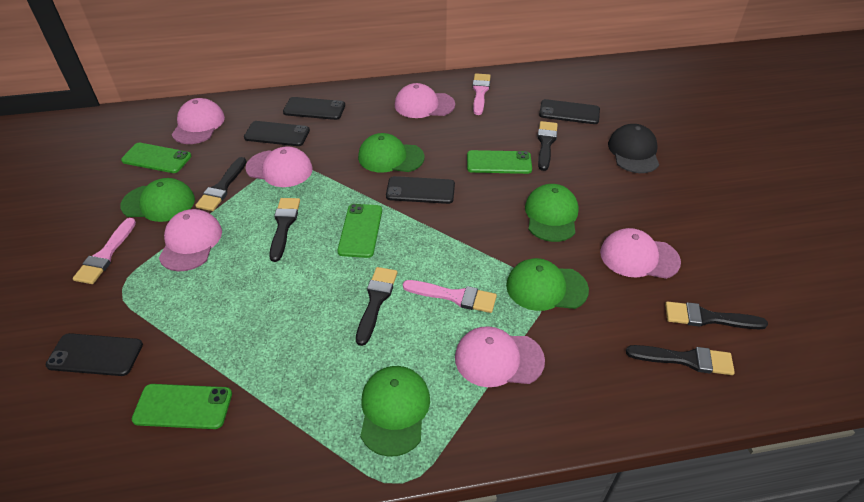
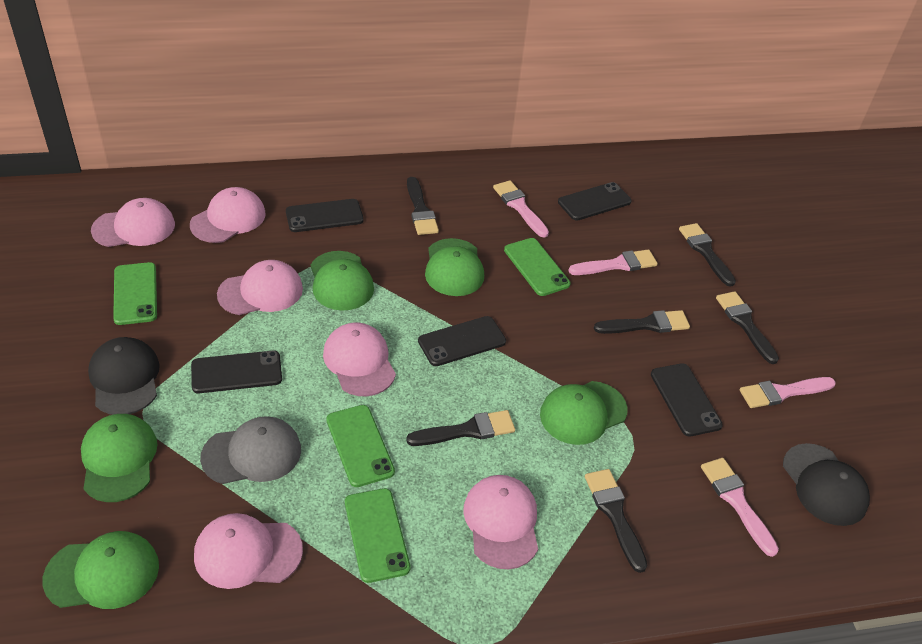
black cap: 1 -> 2
grey cap: 0 -> 1
pink brush: 3 -> 4

